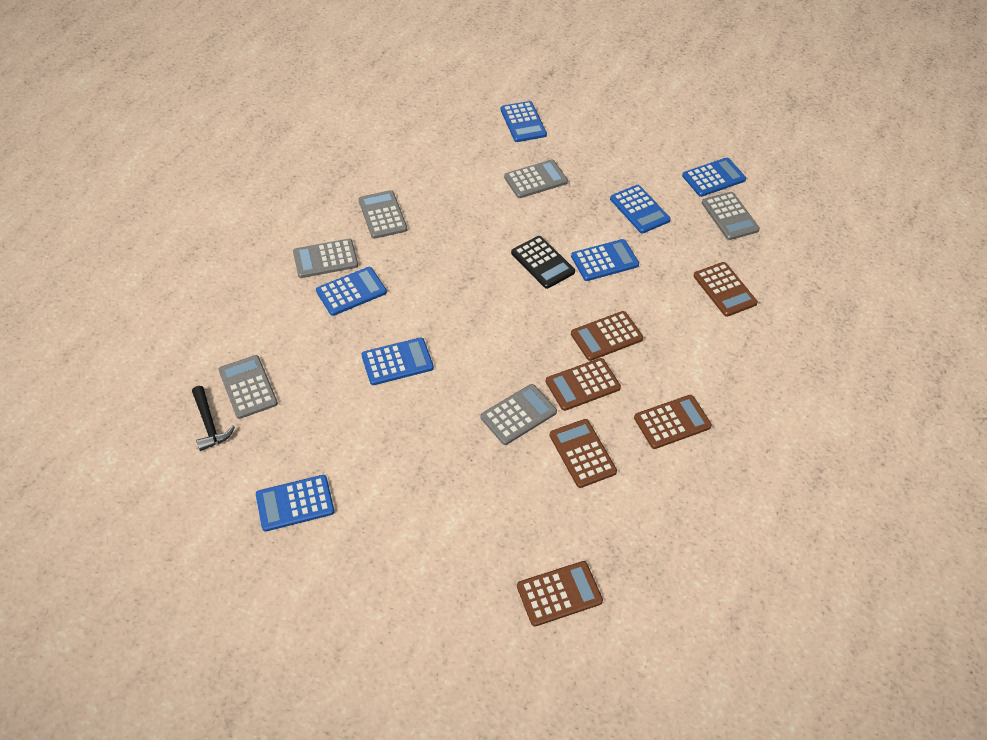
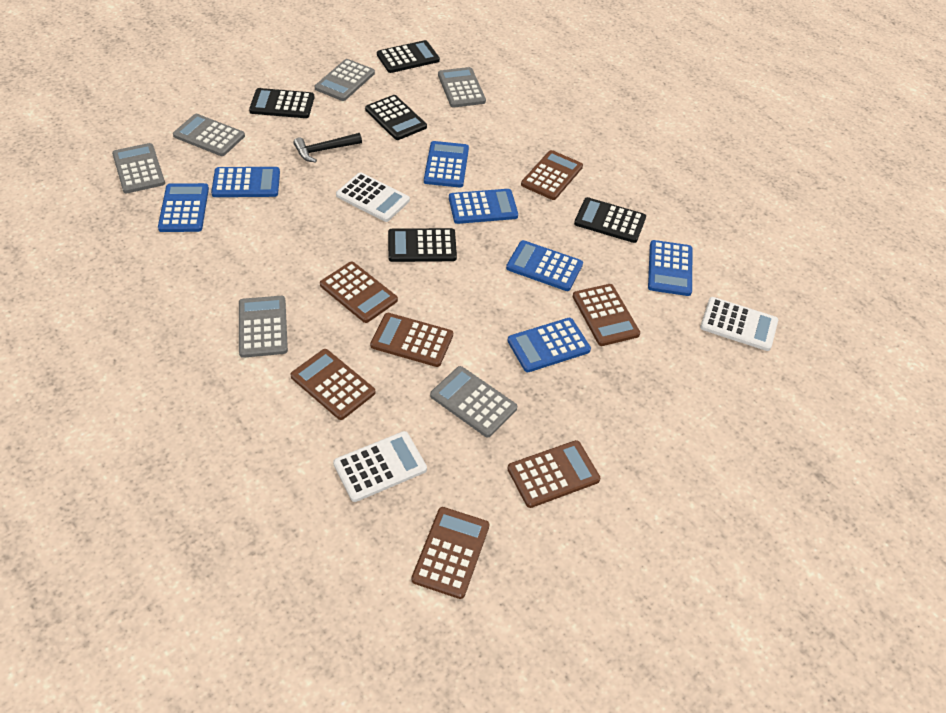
black calculator: 1 -> 5
brown calculator: 6 -> 7
white calculator: 0 -> 3

